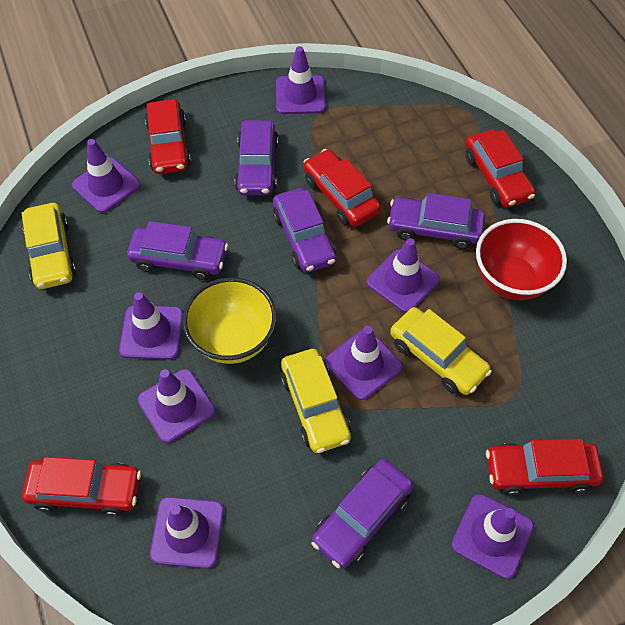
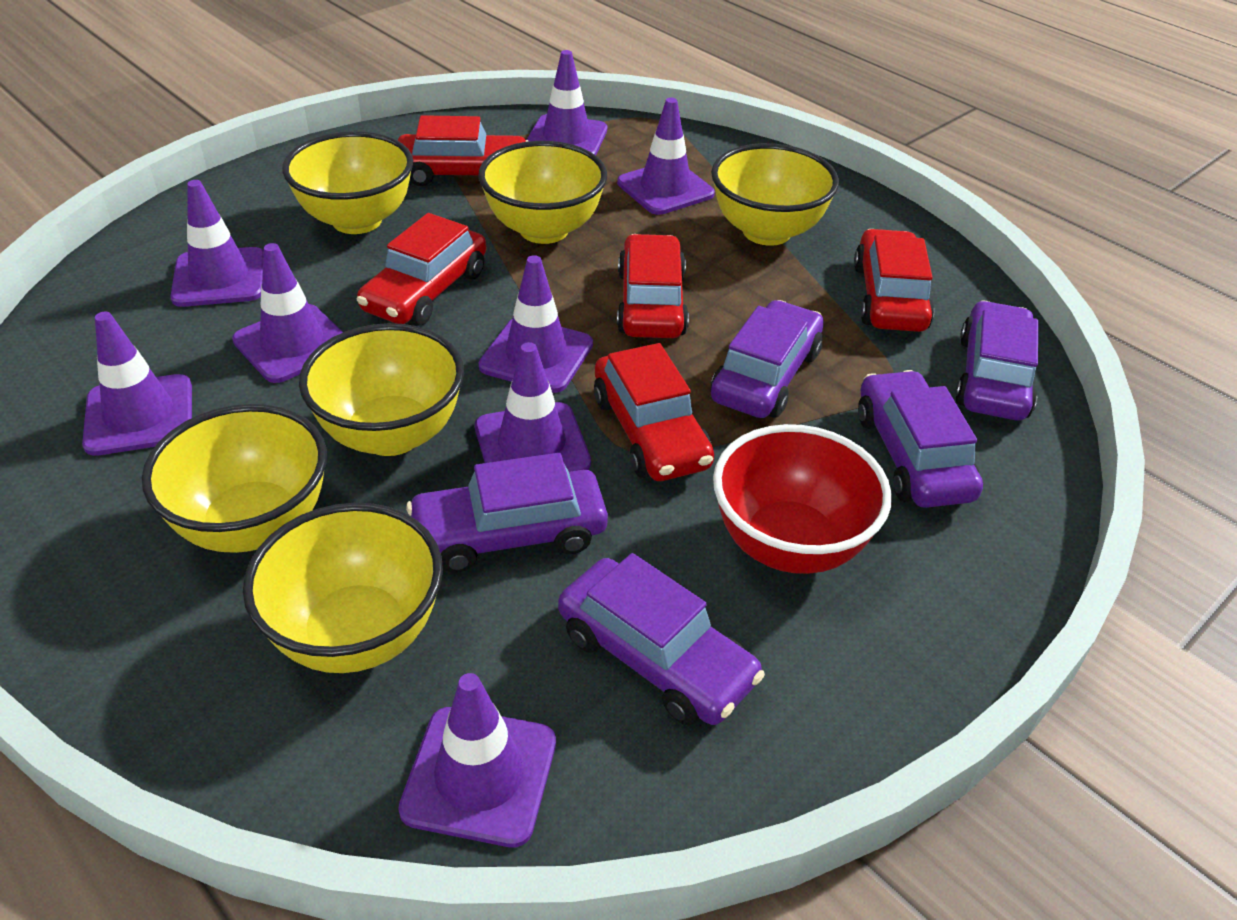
yellow bowl: 1 -> 6
yellow car: 3 -> 0

